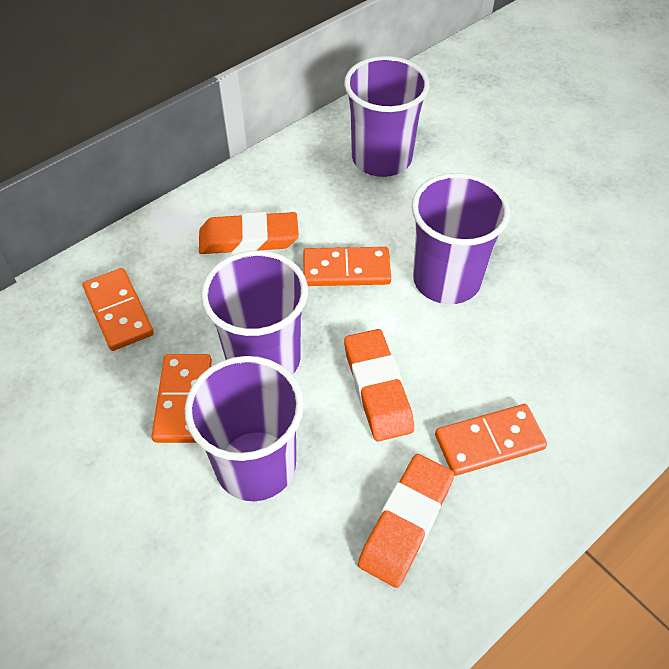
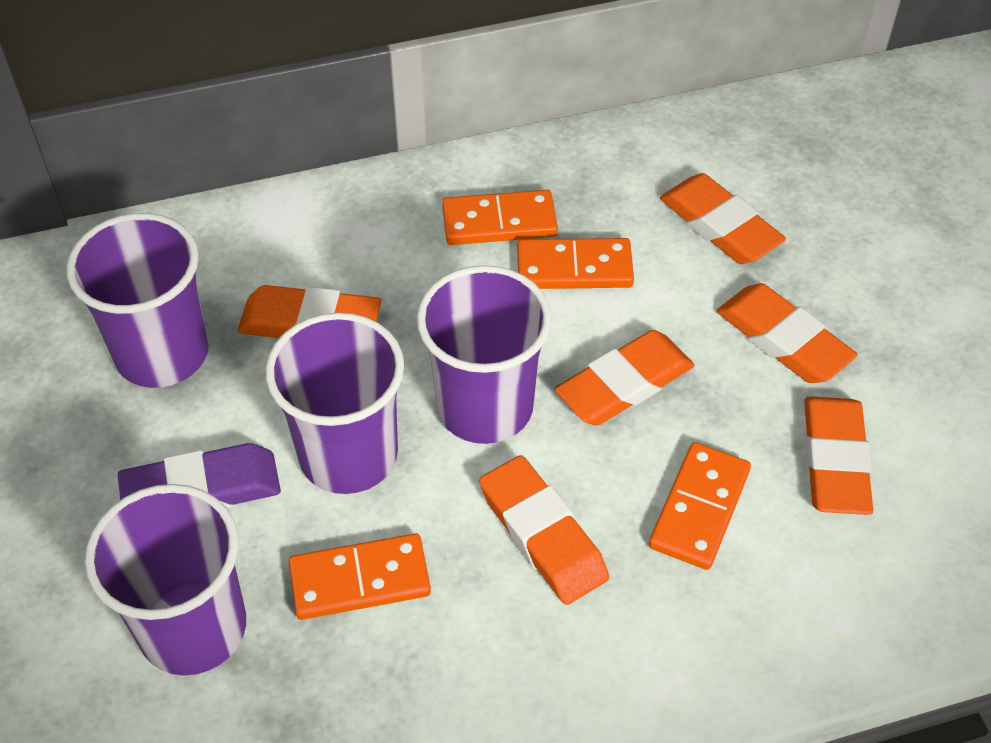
orange eraser: 3 -> 6
purple eraser: 0 -> 1

